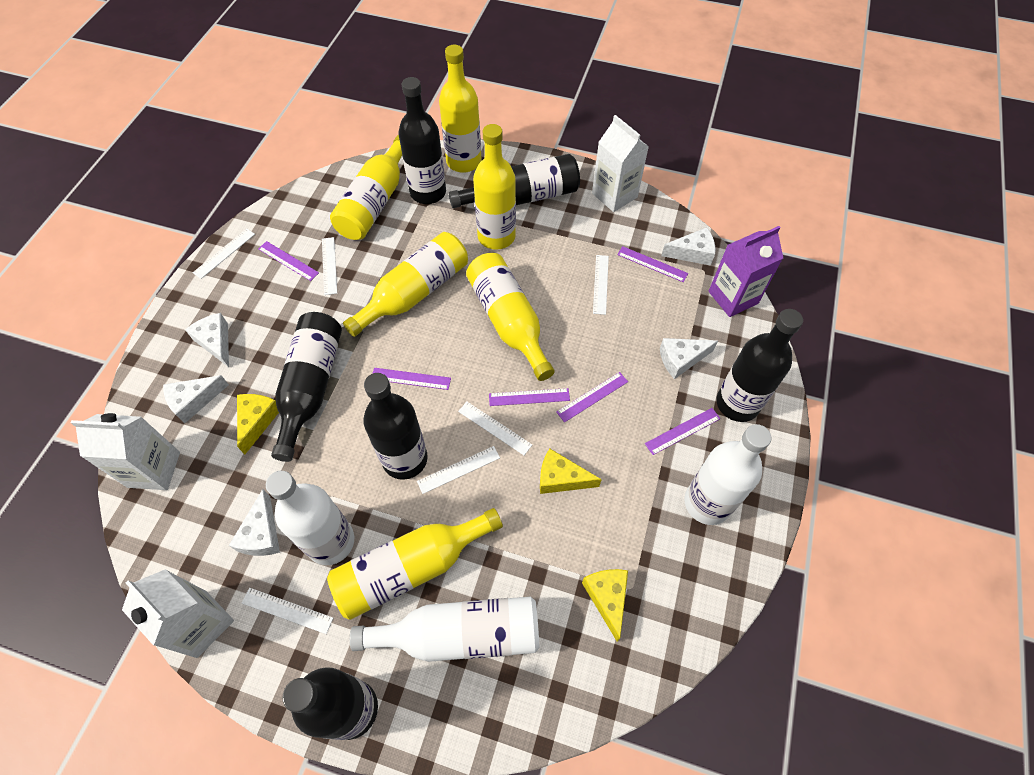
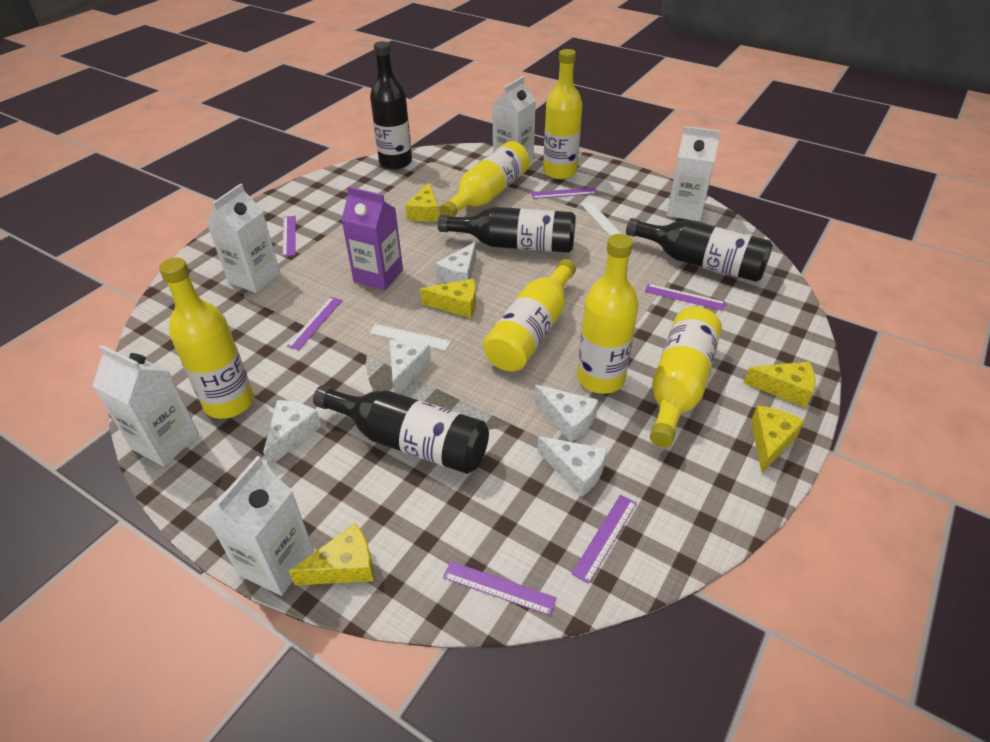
black bottle: 6 -> 4
white bottle: 3 -> 0
white carton: 3 -> 5
white ruler: 6 -> 2
yellow cheese: 3 -> 5

